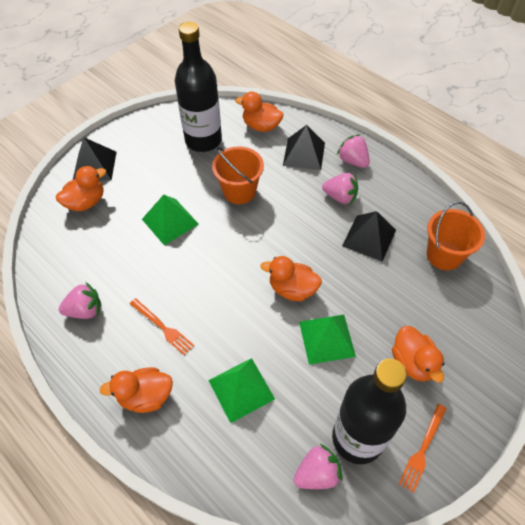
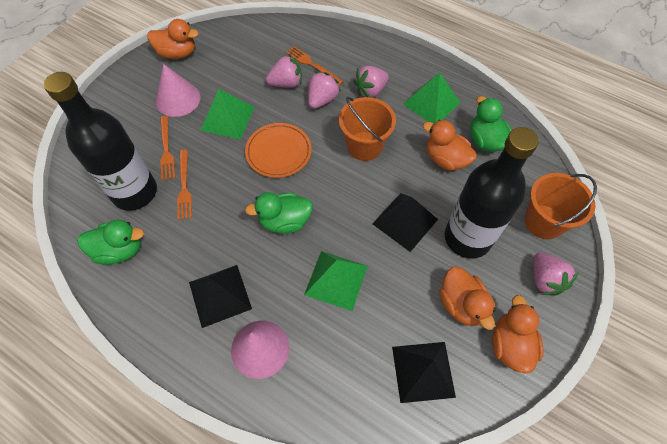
green duck: 0 -> 3
orange duck: 5 -> 4
orange fork: 2 -> 3
orange plate: 0 -> 1
pink cone: 0 -> 2

